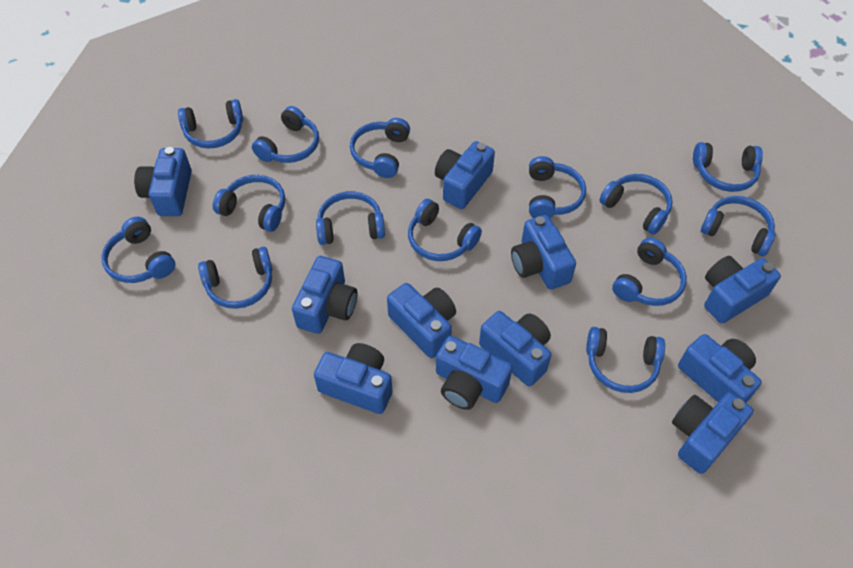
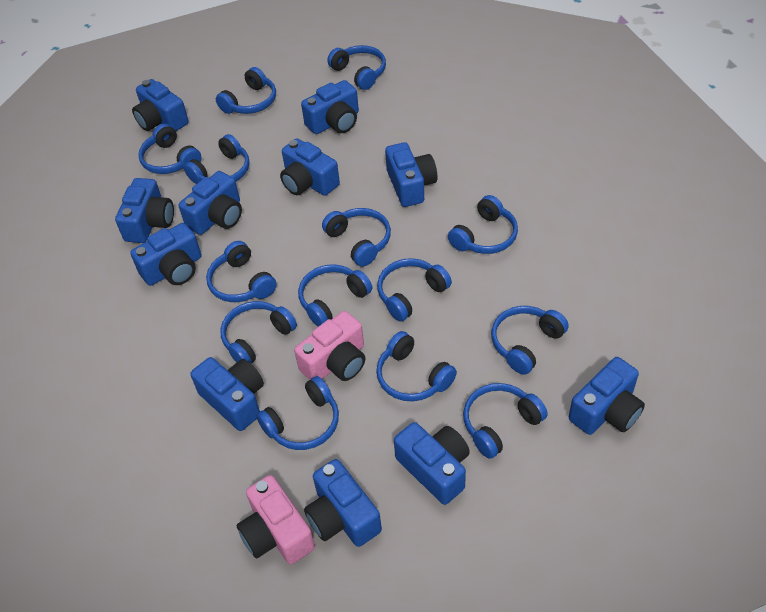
pink camera: 0 -> 2

